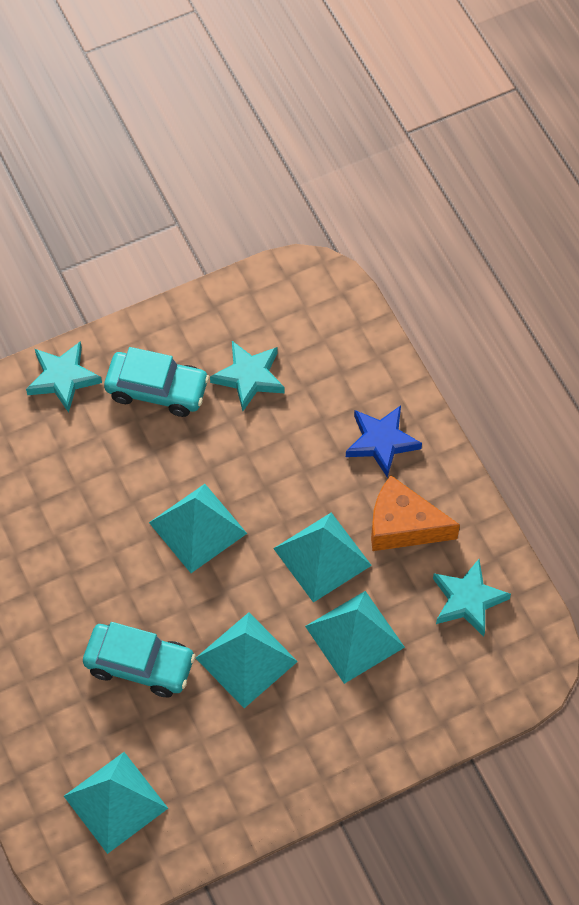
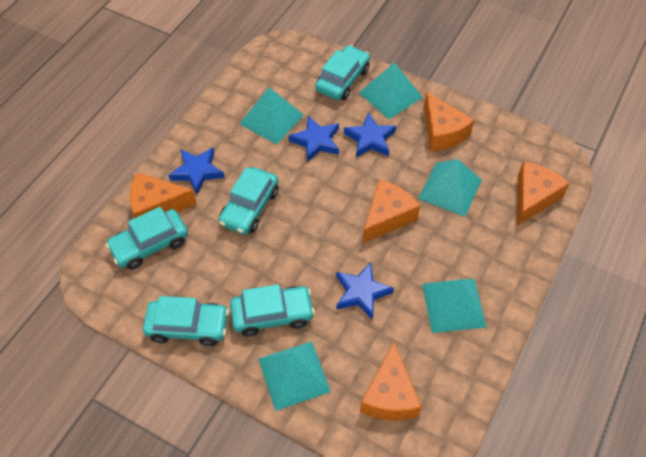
blue star: 1 -> 4
orange cheese: 1 -> 5
turquoise car: 2 -> 5
turquoise star: 3 -> 0

